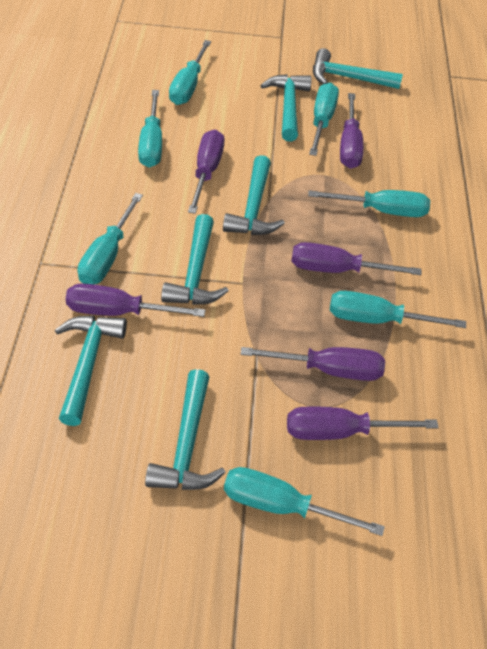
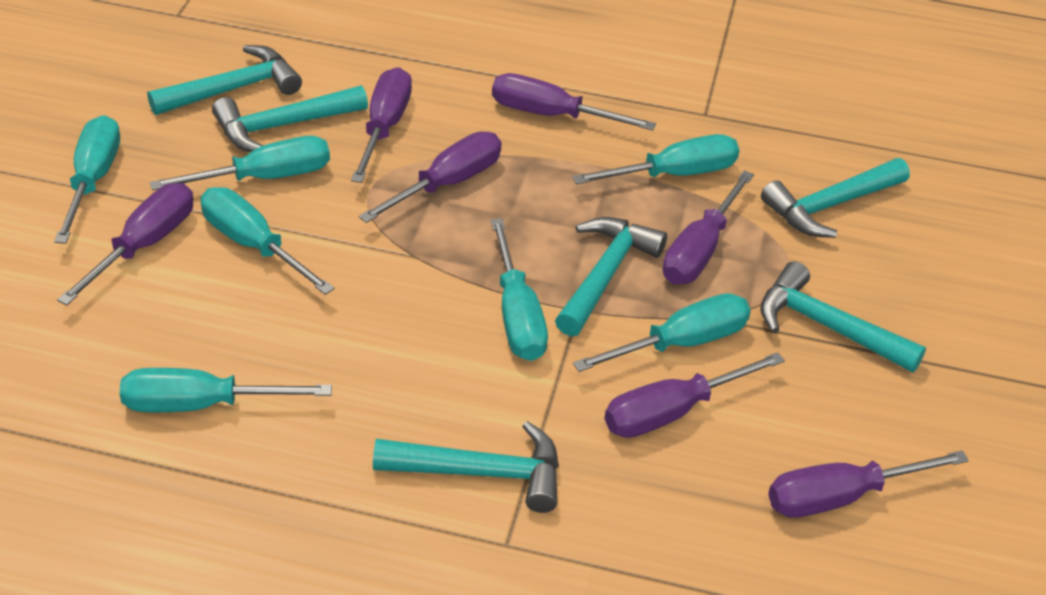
purple screwdriver: 6 -> 7

